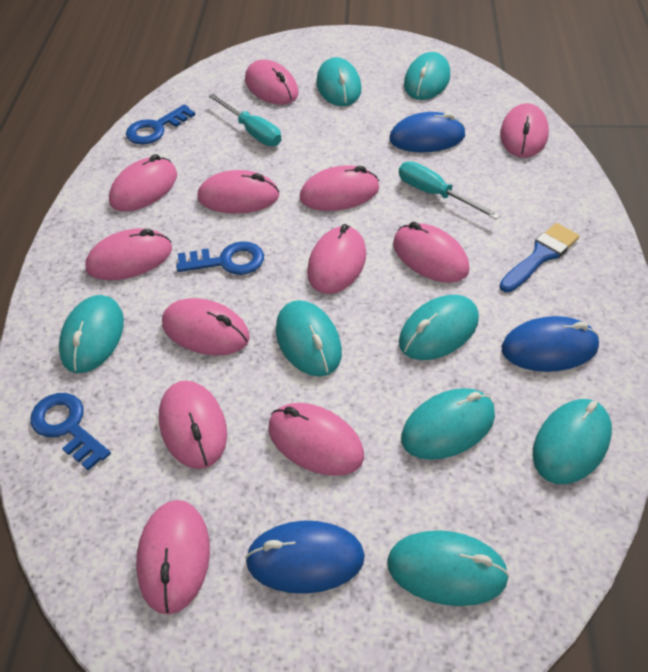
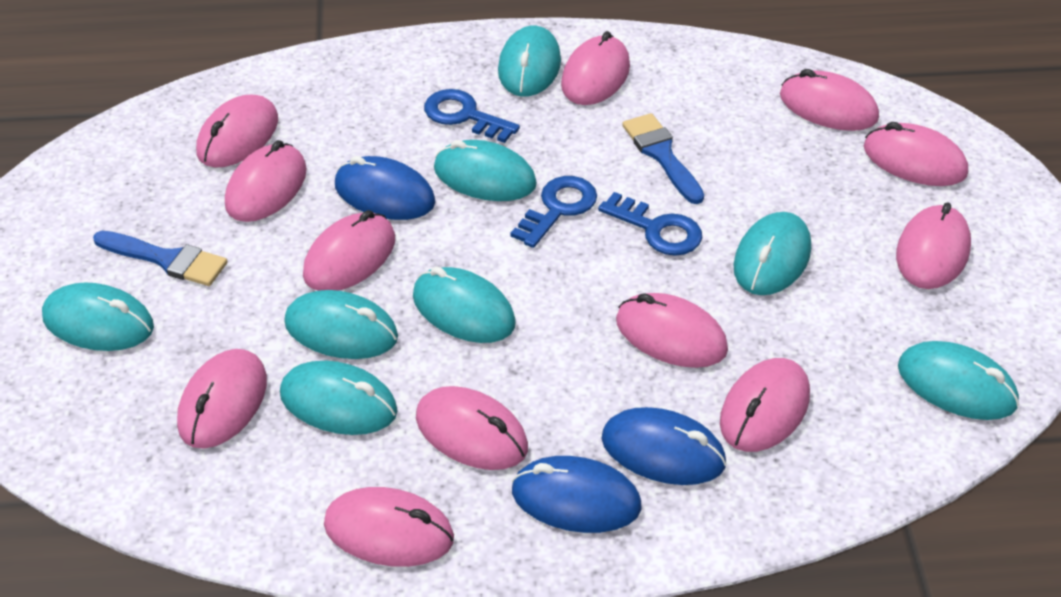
blue brush: 1 -> 2
turquoise screwdriver: 2 -> 0

